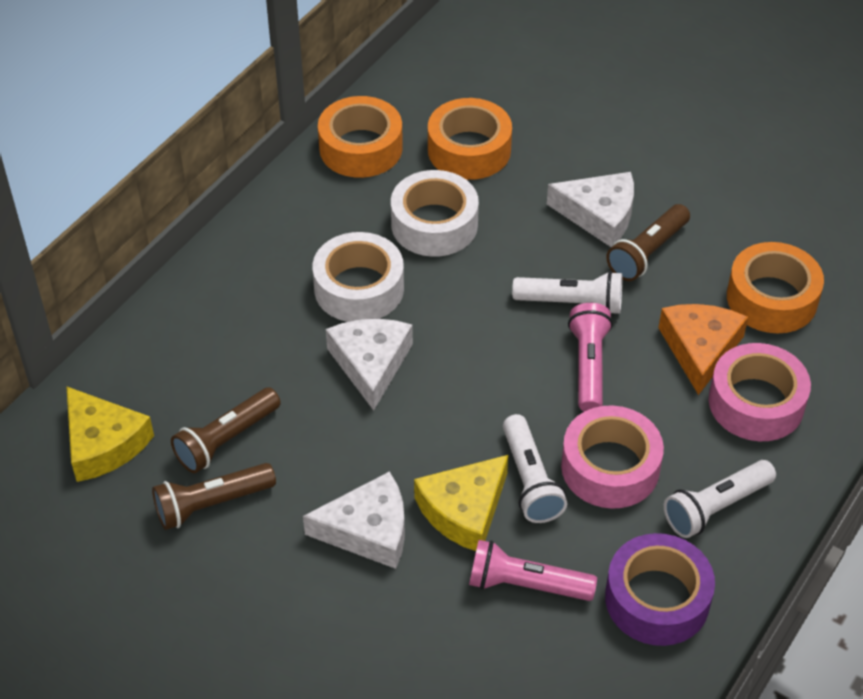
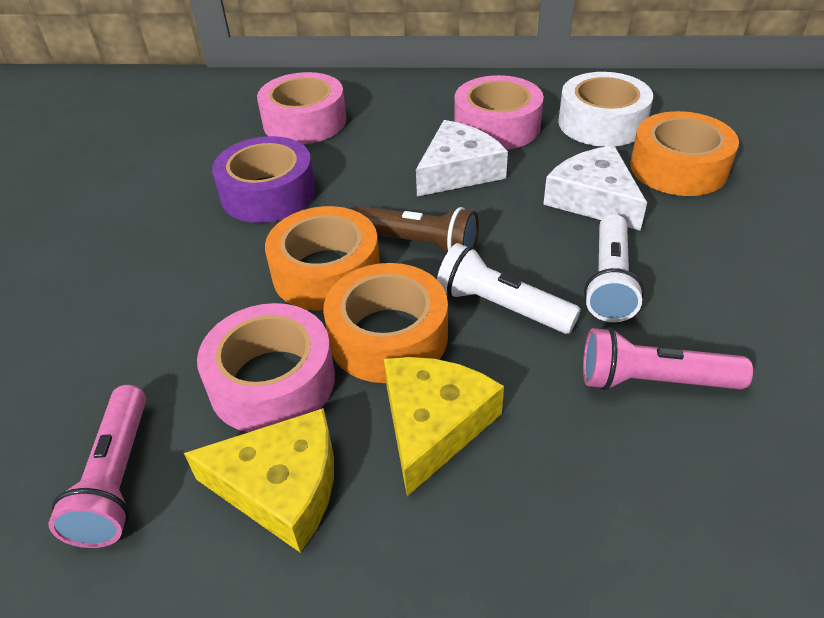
brown flashlight: 3 -> 1
orange cheese: 1 -> 0
pink tape: 2 -> 3
white cheese: 3 -> 2
white flashlight: 3 -> 2
white tape: 2 -> 1

